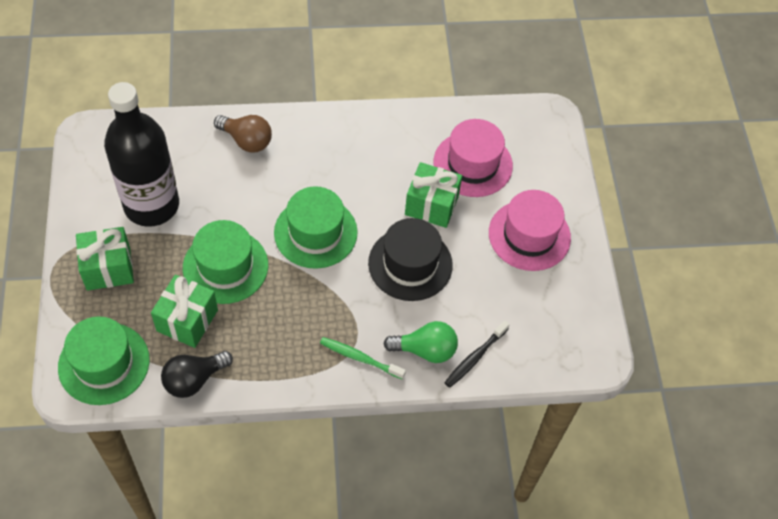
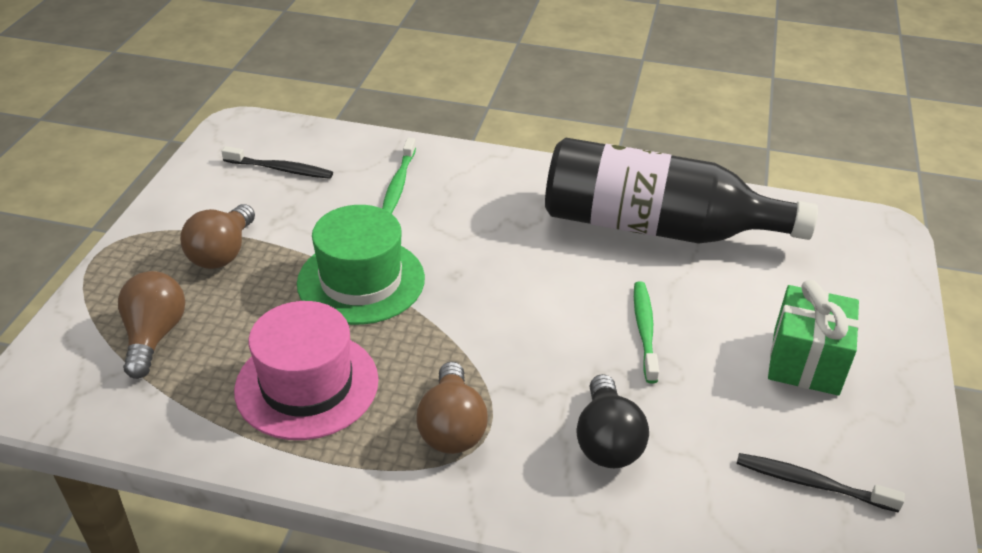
black hat: 1 -> 0
black toothbrush: 1 -> 2
brown light bulb: 1 -> 3
green gift: 3 -> 1
green hat: 3 -> 1
green light bulb: 1 -> 0
green toothbrush: 1 -> 2
pink hat: 2 -> 1

